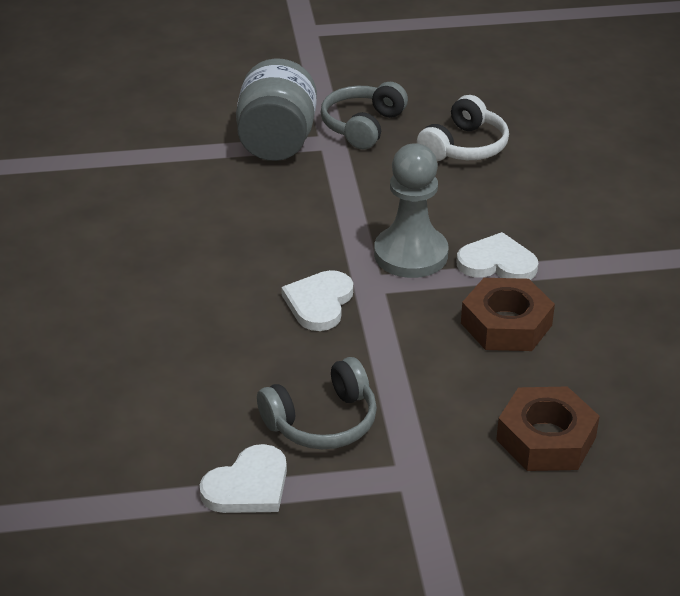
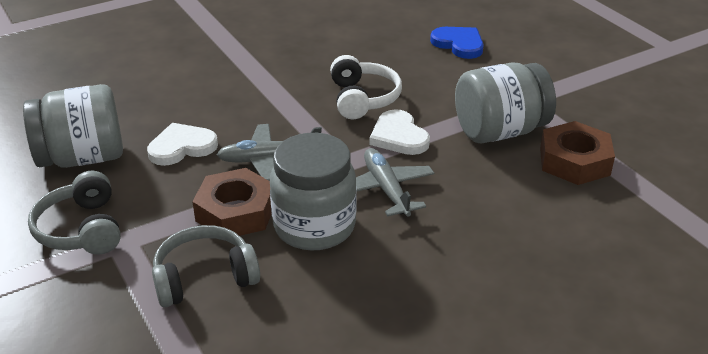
blue heart: 0 -> 1
grey jar: 1 -> 3
grey pawn: 1 -> 0
grey plane: 0 -> 2
white heart: 3 -> 2

